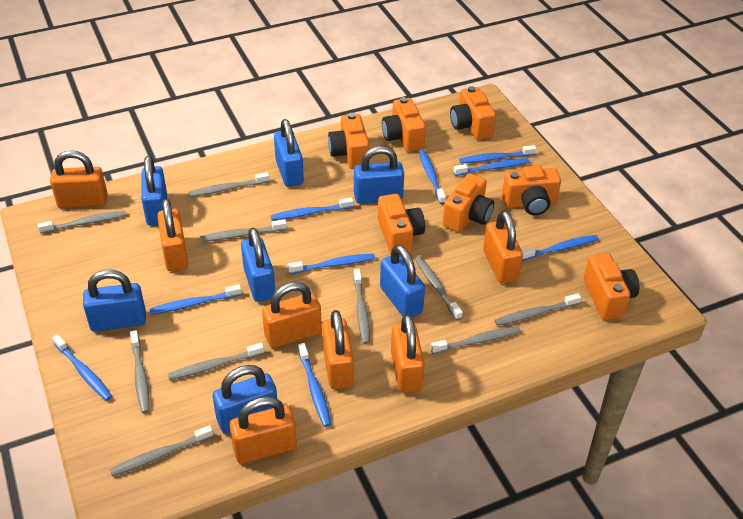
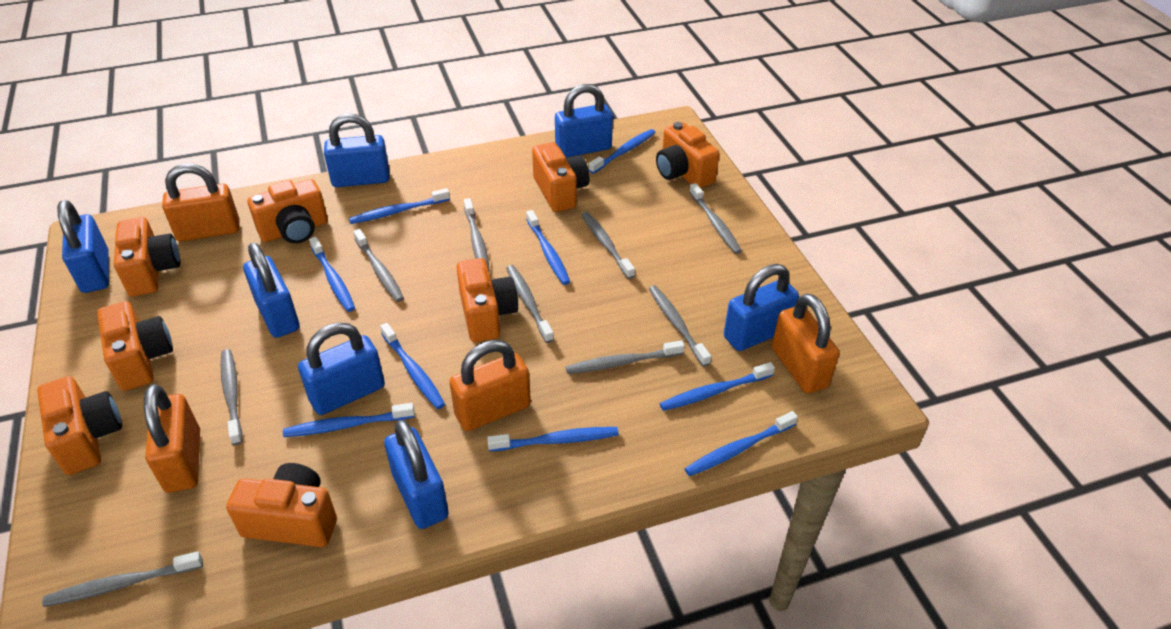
grey toothbrush: 10 -> 9
orange camera: 7 -> 8
orange padlock: 7 -> 4

